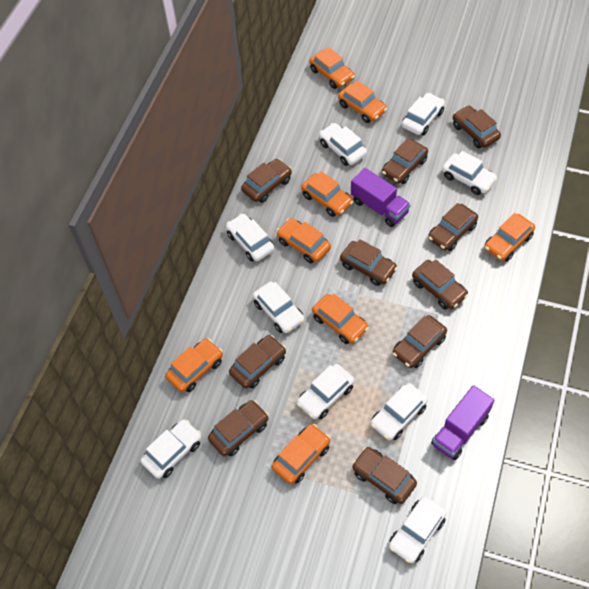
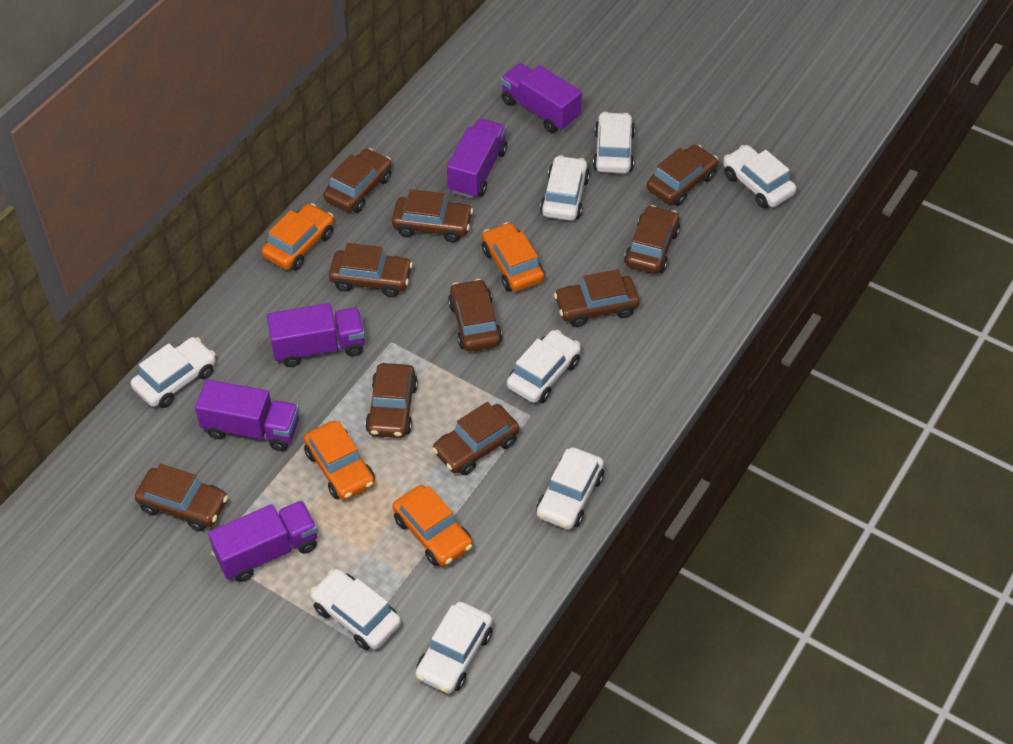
orange car: 8 -> 4
purple truck: 2 -> 5
white car: 9 -> 8

